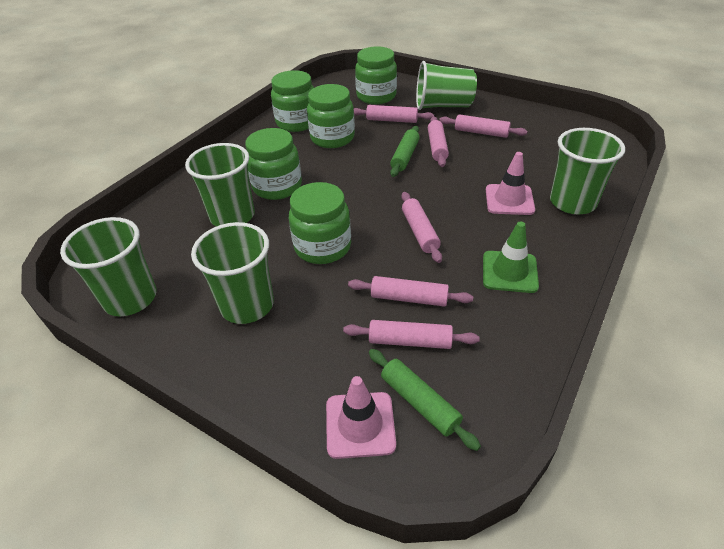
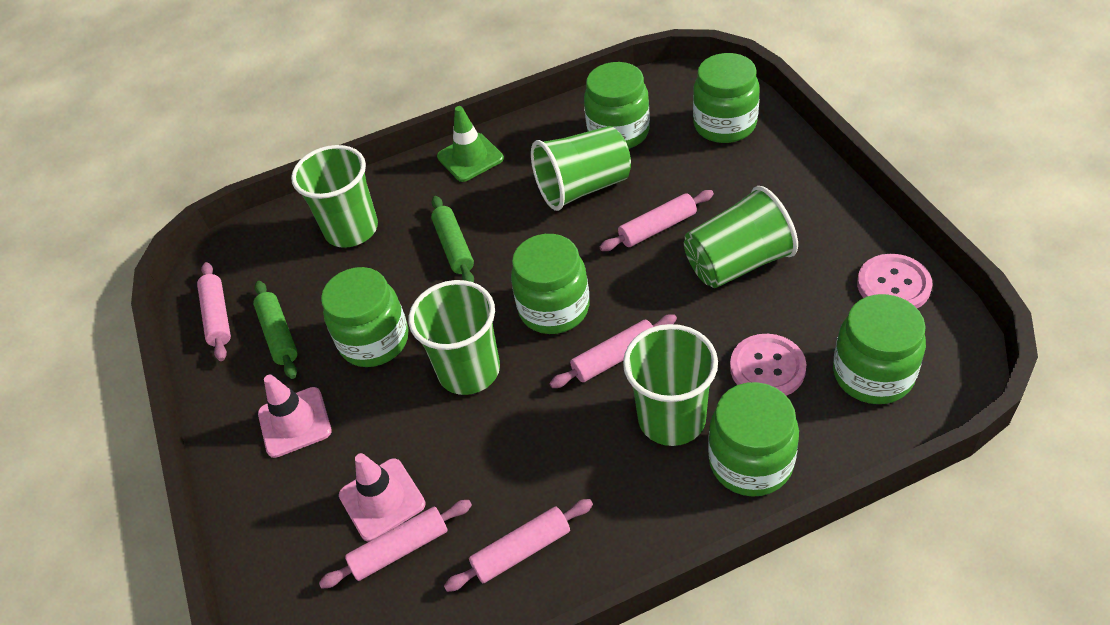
green jar: 5 -> 6
pink button: 0 -> 2
pink rolling pin: 6 -> 5

